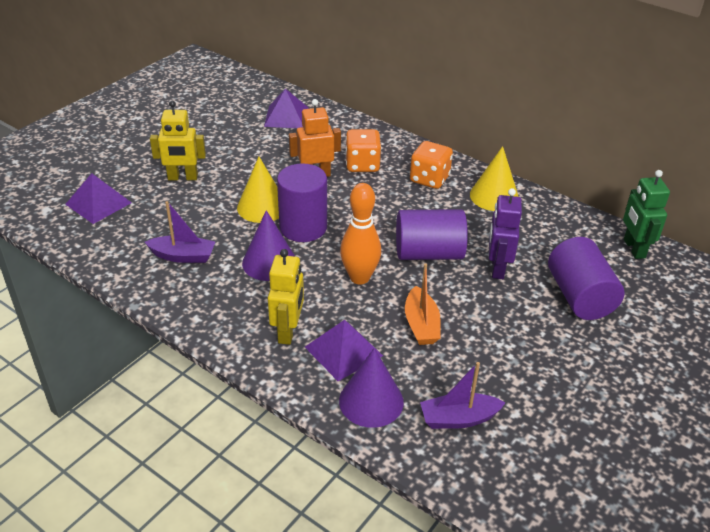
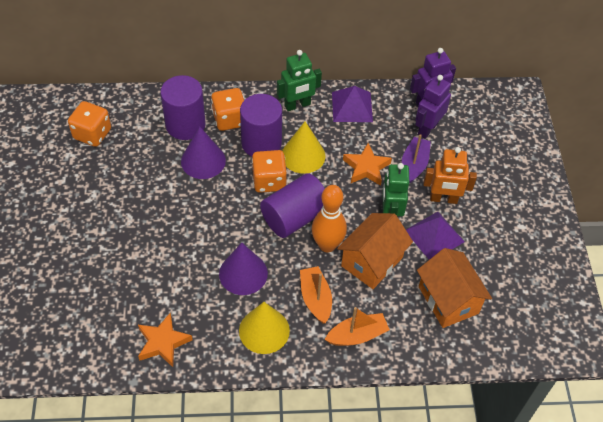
green robot: 1 -> 2
orange boat: 1 -> 2
orange dice: 2 -> 3
orange house: 0 -> 2
orange star: 0 -> 2
purple boat: 2 -> 1
purple pyramid: 3 -> 2
purple robot: 1 -> 2
yellow robot: 2 -> 0

